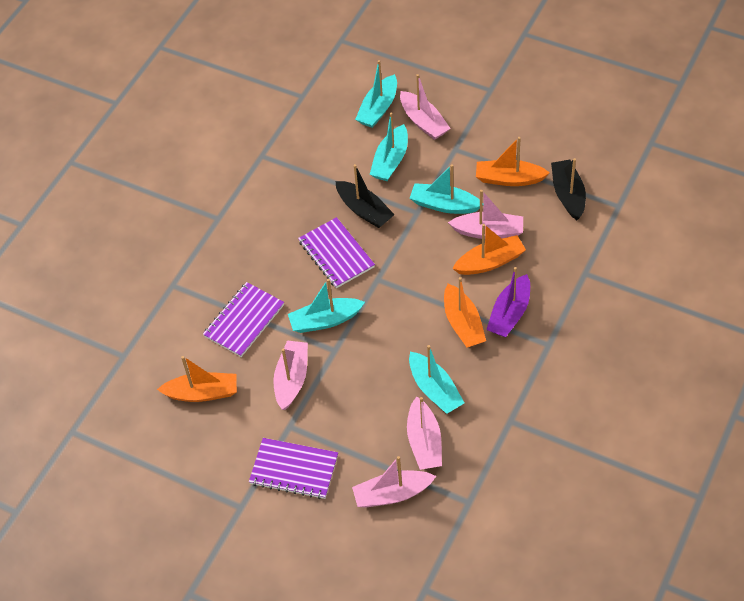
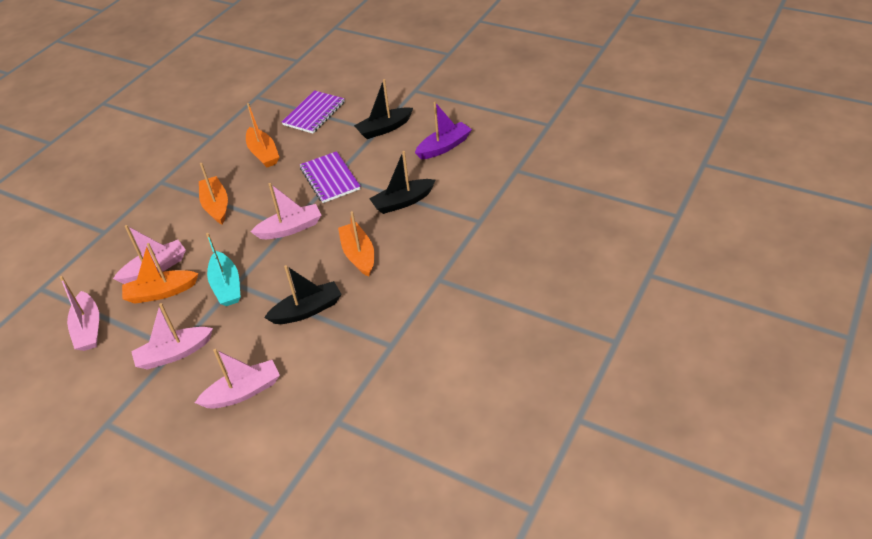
black boat: 2 -> 3
purple notebook: 3 -> 2
turquoise boat: 5 -> 1

